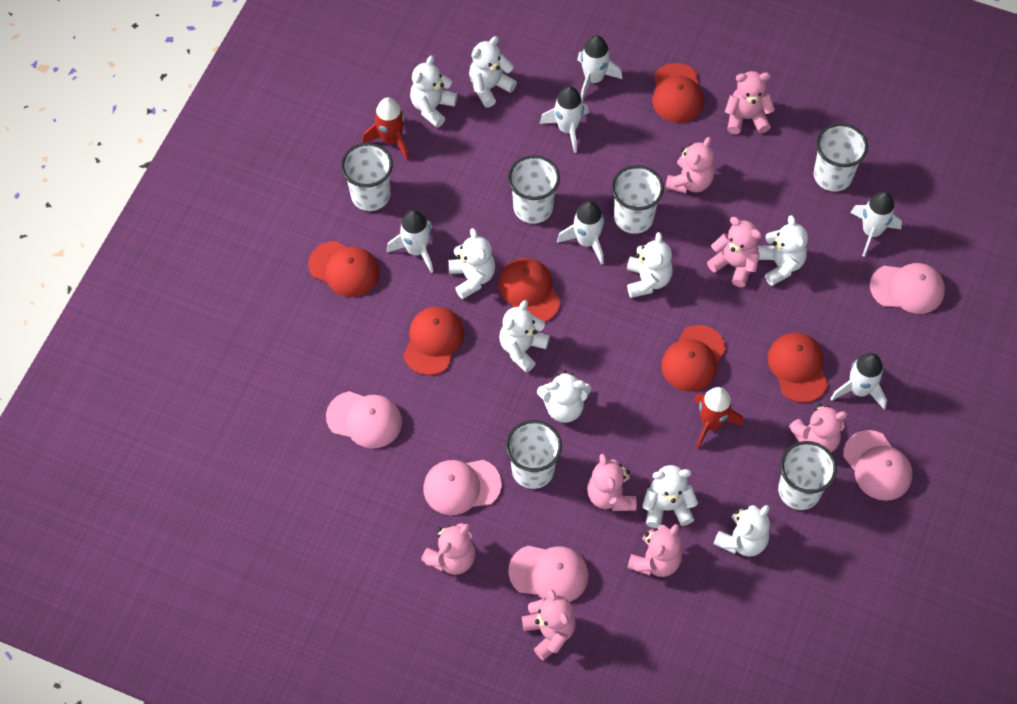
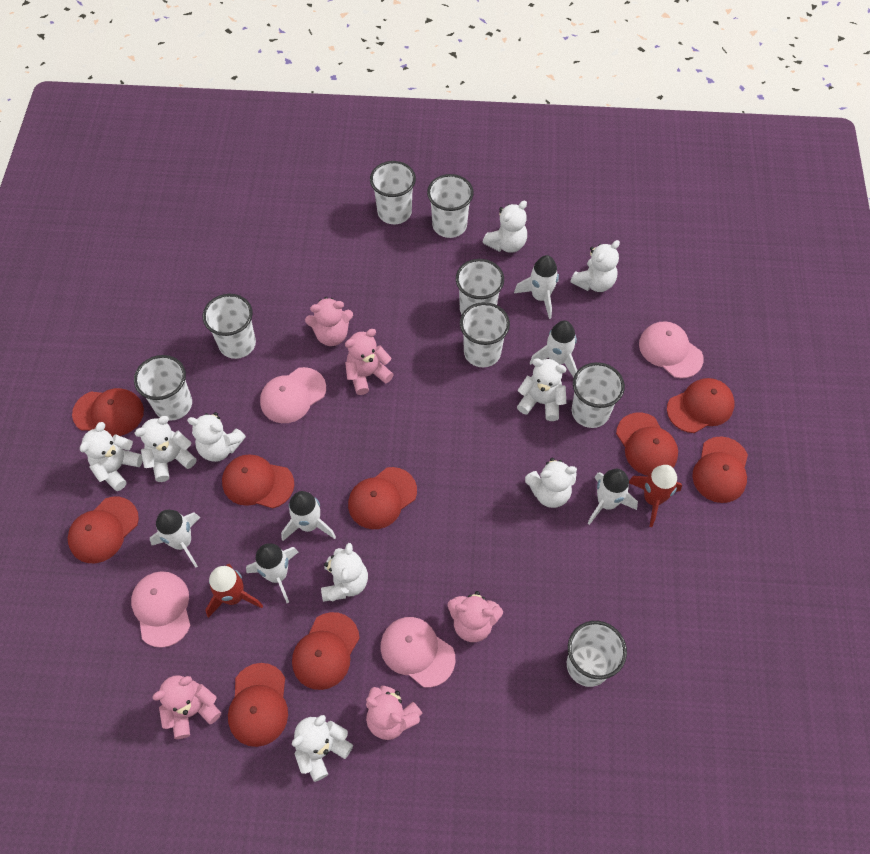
pink cap: 5 -> 4
pink teddy bear: 8 -> 5
red cap: 6 -> 9
white cup: 6 -> 8

